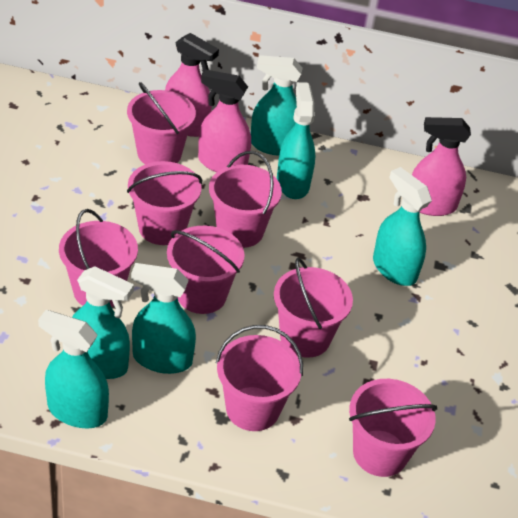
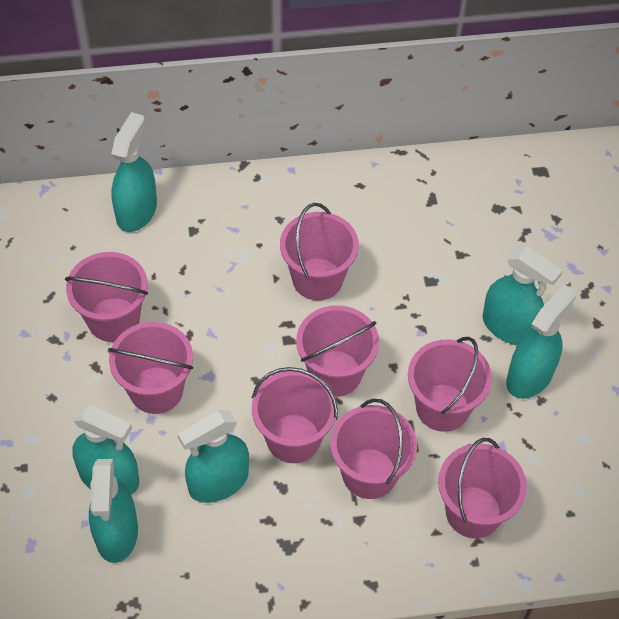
pink spray bottle: 3 -> 0

